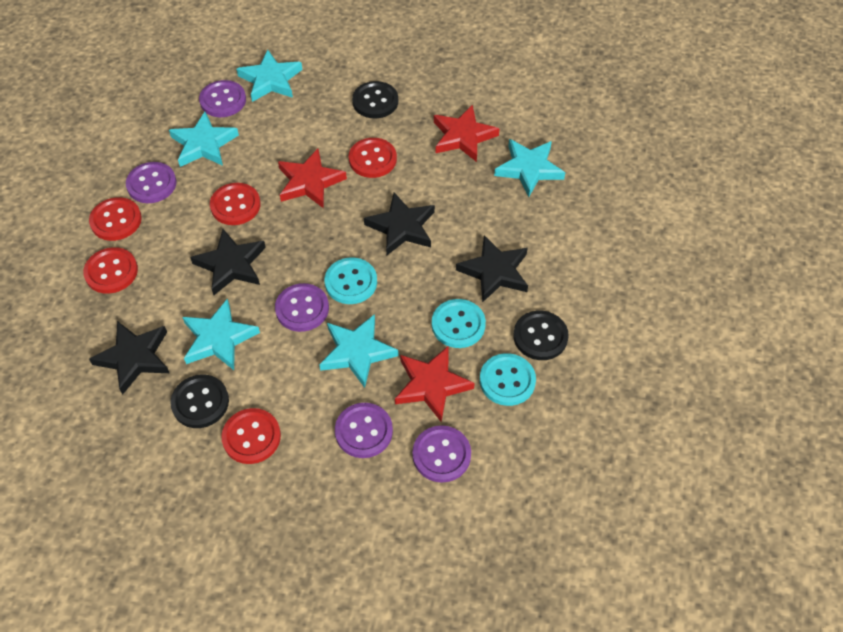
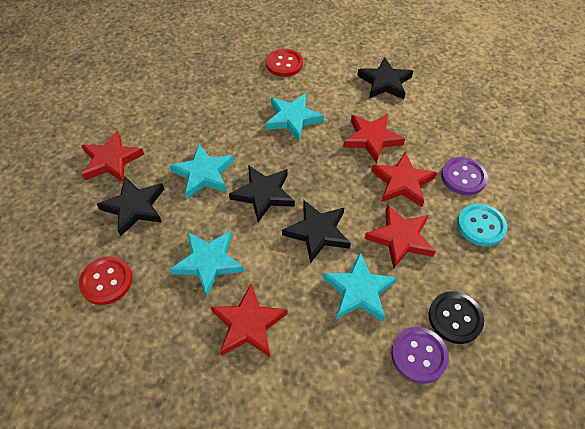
black button: 3 -> 1
purple button: 5 -> 2
red button: 5 -> 2
red star: 3 -> 5
turquoise button: 3 -> 1
turquoise star: 5 -> 4

